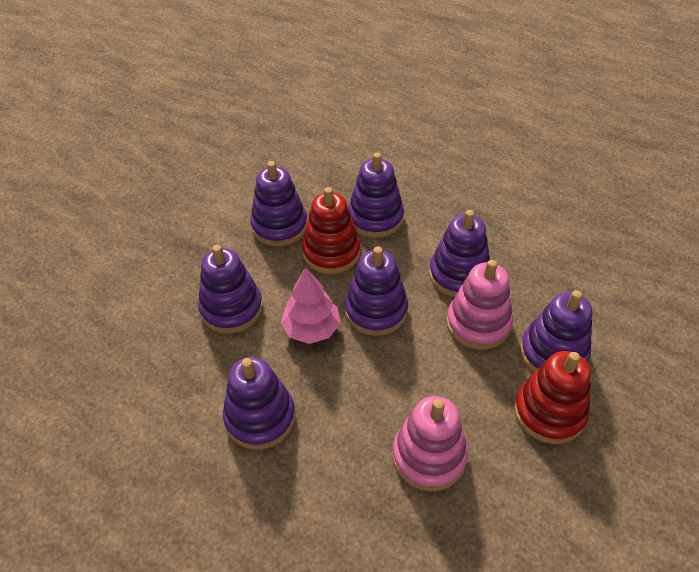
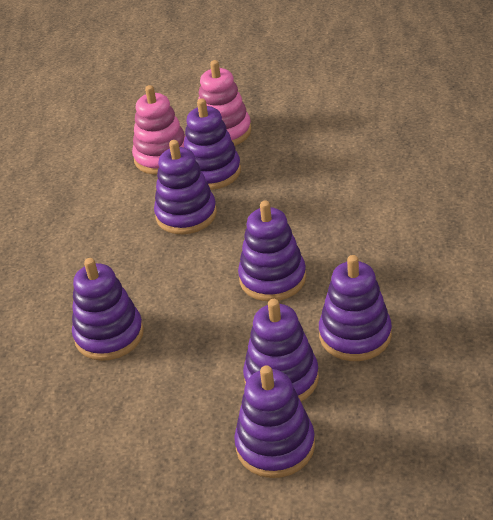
pink tree: 1 -> 0
red stacking toy: 2 -> 0

